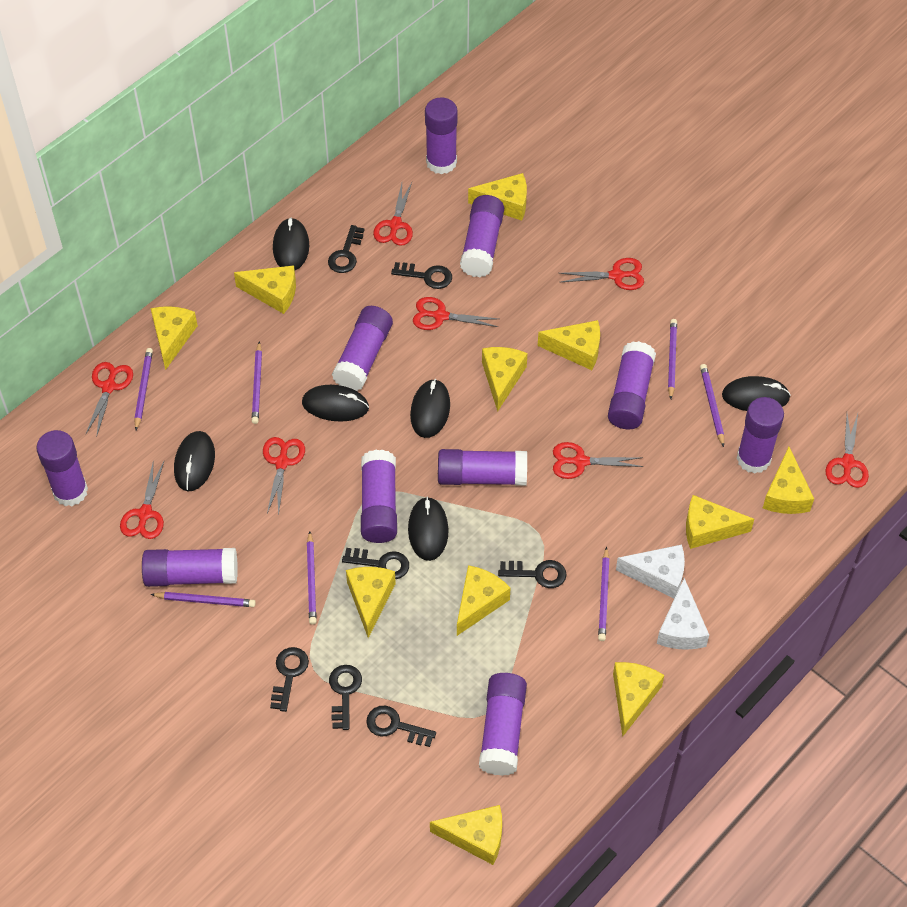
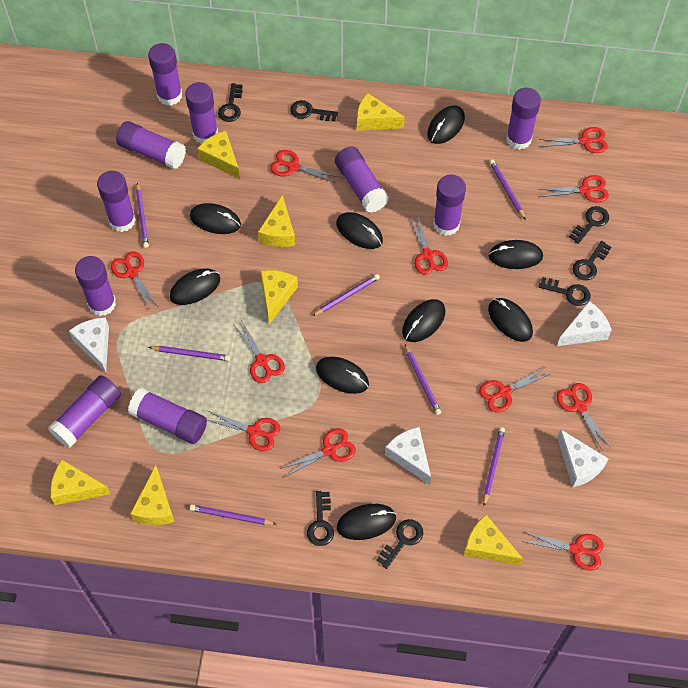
black mouse: 6 -> 9
red scissors: 8 -> 11
white cheese: 2 -> 4
yellow cheese: 11 -> 7

